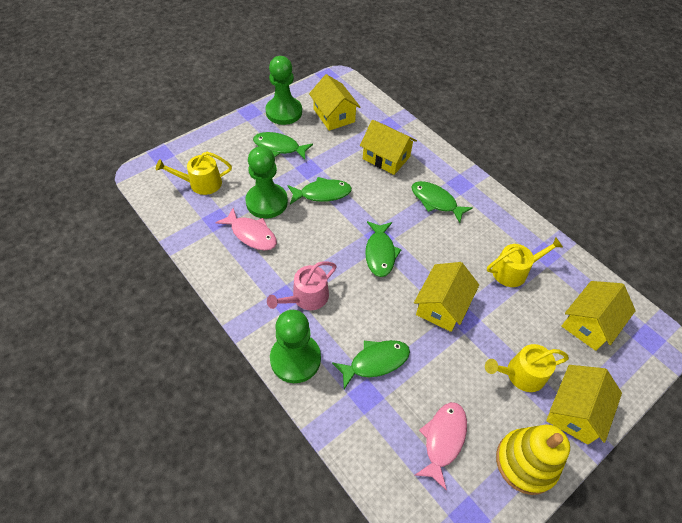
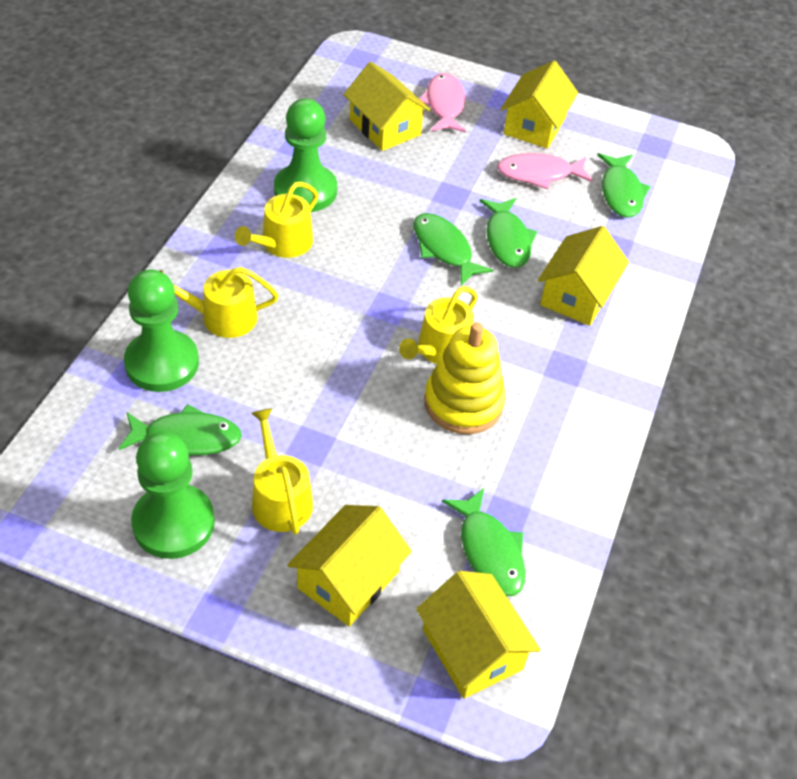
pink watering can: 1 -> 0
yellow watering can: 3 -> 4

